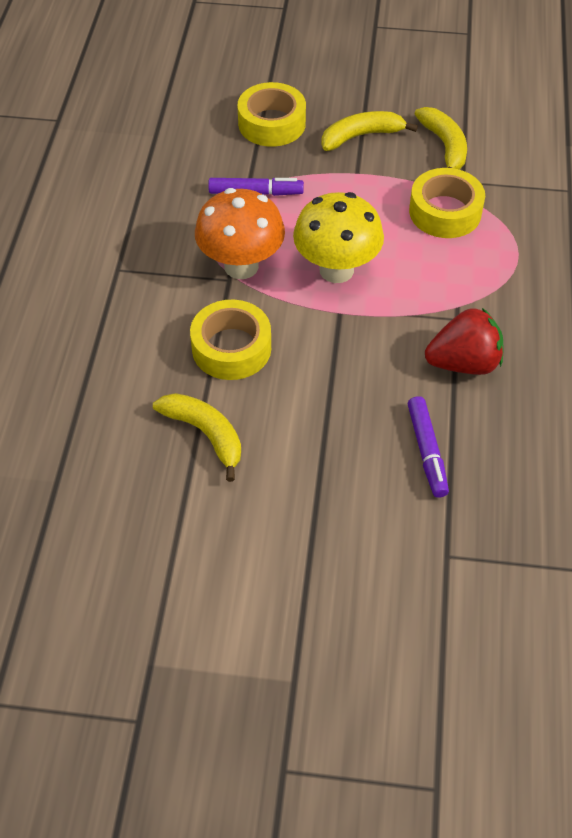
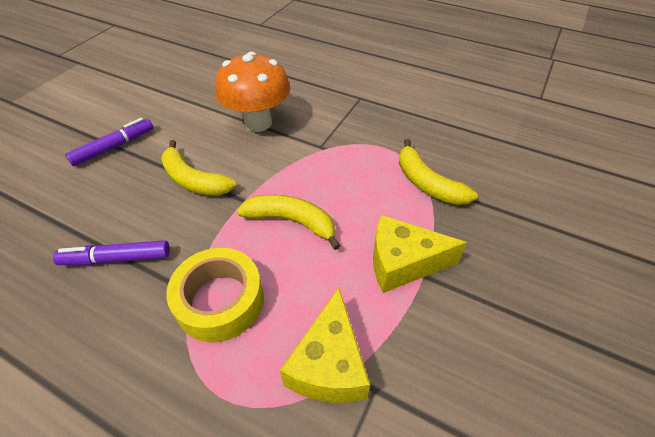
red strawberry: 1 -> 0
yellow cheese: 0 -> 2
yellow mushroom: 1 -> 0
yellow tape: 3 -> 1

